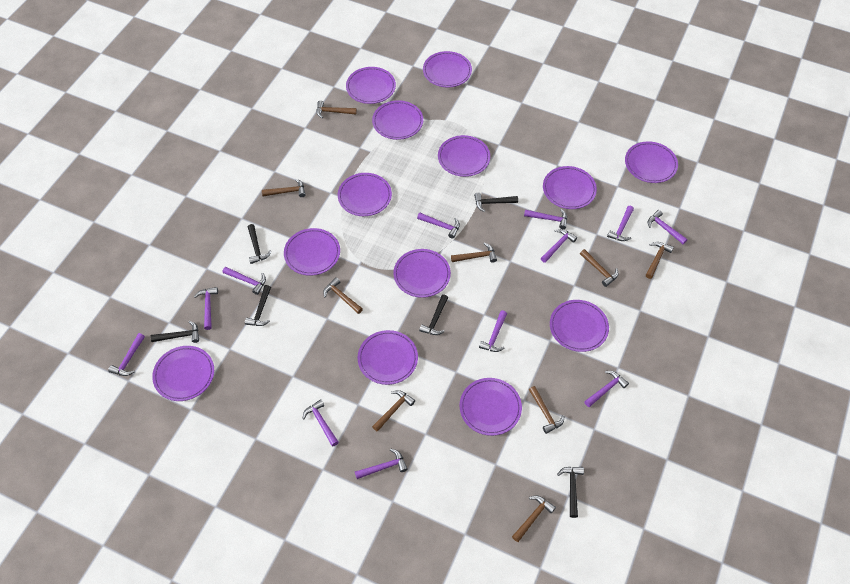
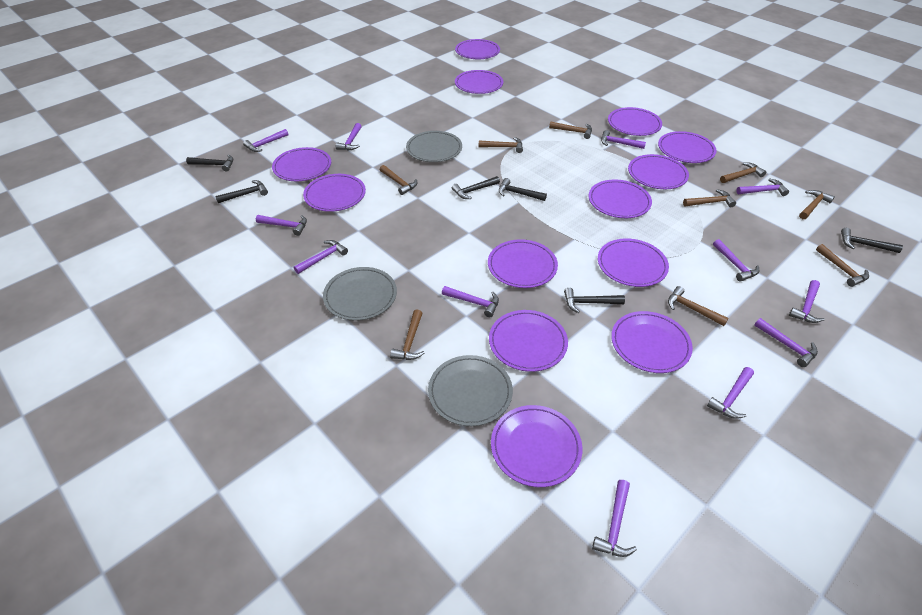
grey plate: 0 -> 3

